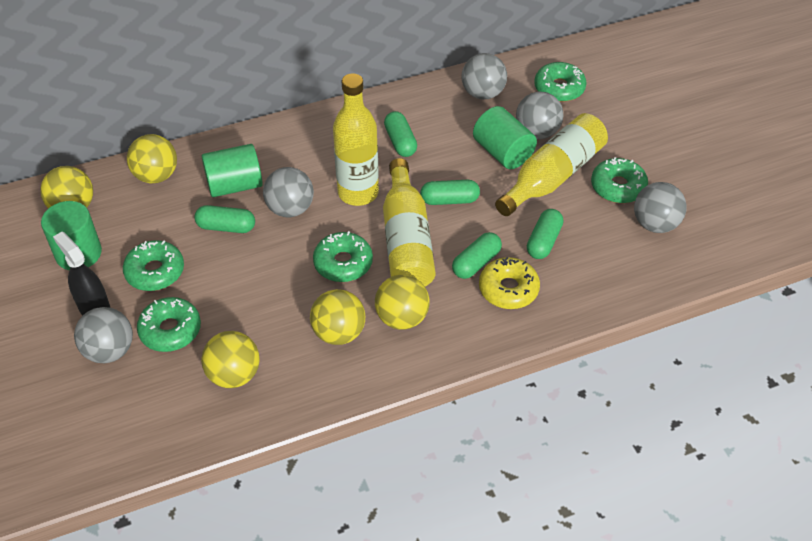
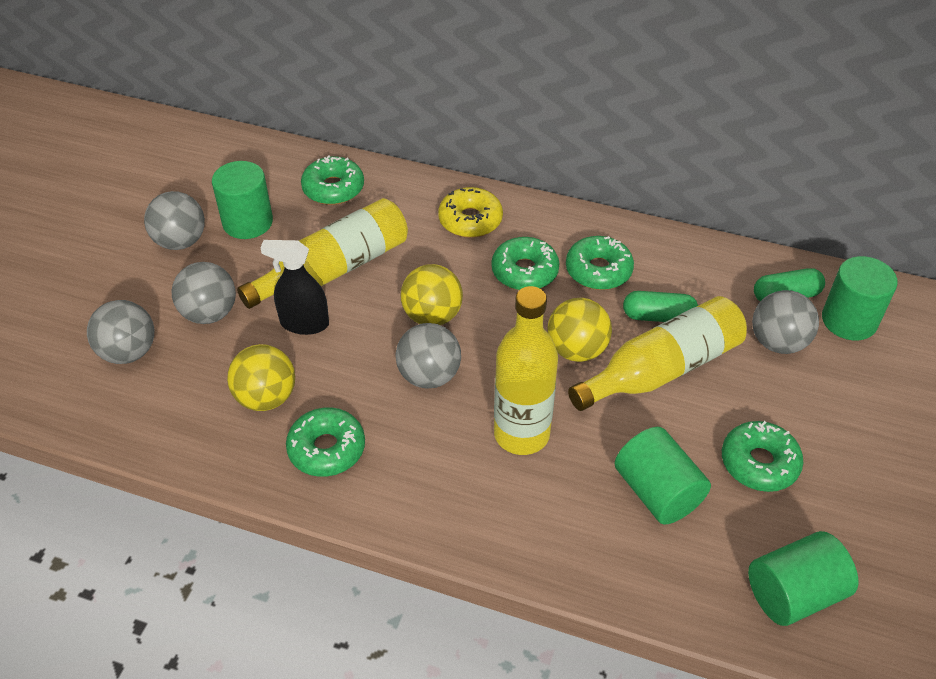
green capsule: 5 -> 2
green cylinder: 3 -> 4
yellow ball: 5 -> 3

